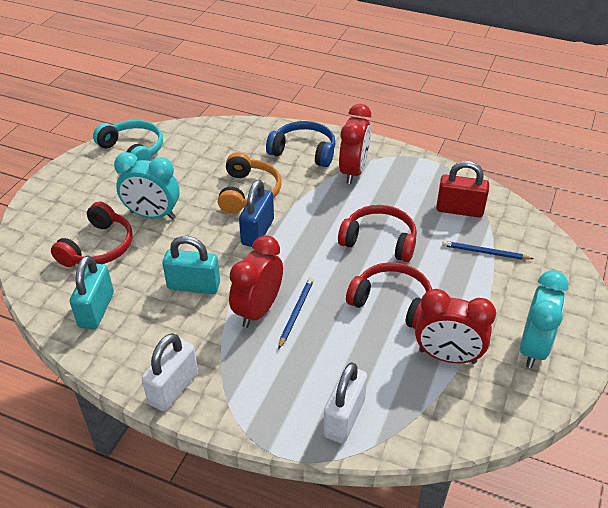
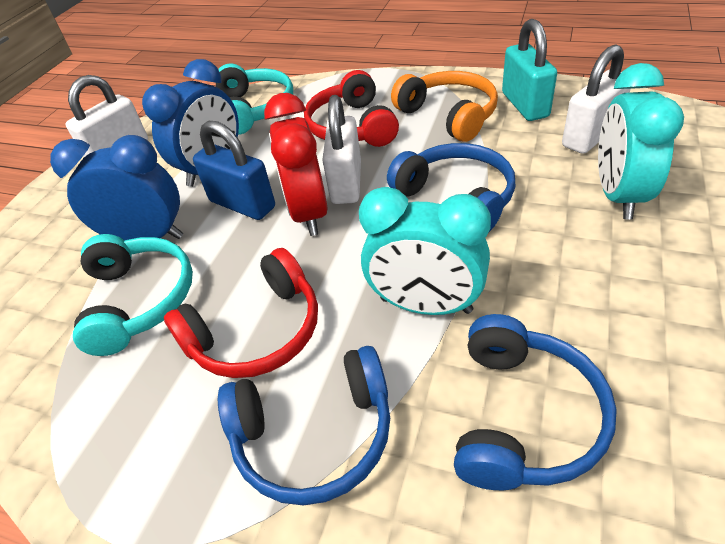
blue clock: 0 -> 2
blue headphones: 1 -> 3
blue pencil: 2 -> 0
red clock: 3 -> 1
red headphones: 3 -> 2
red padlock: 1 -> 0
turquoise headphones: 1 -> 2
turquoise padlock: 2 -> 1
white padlock: 2 -> 3

